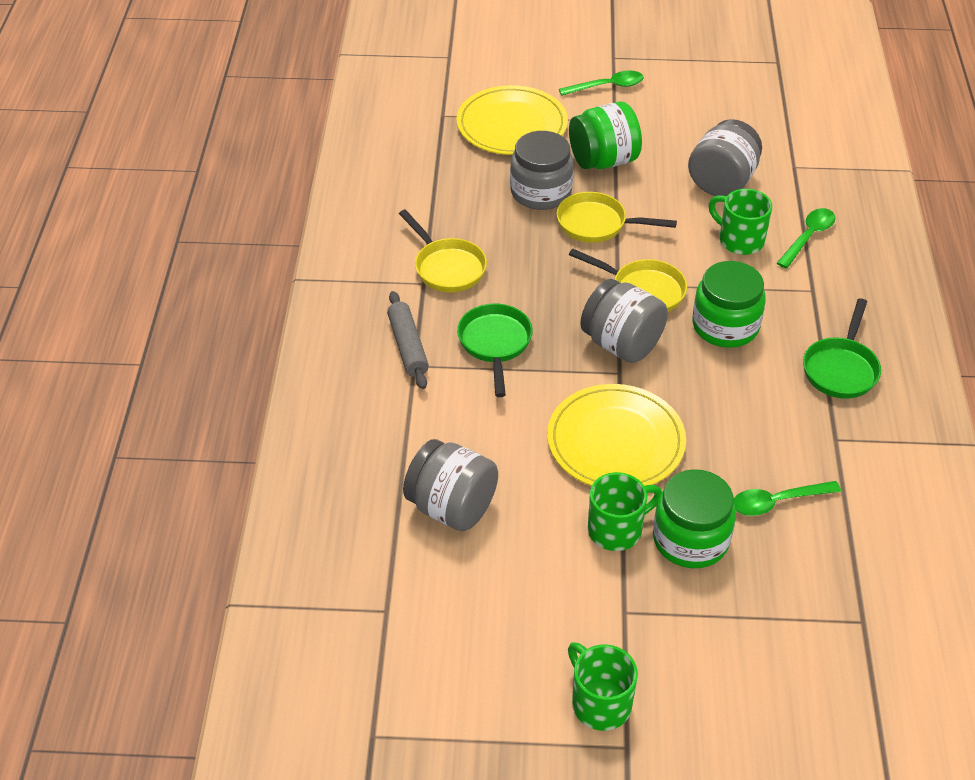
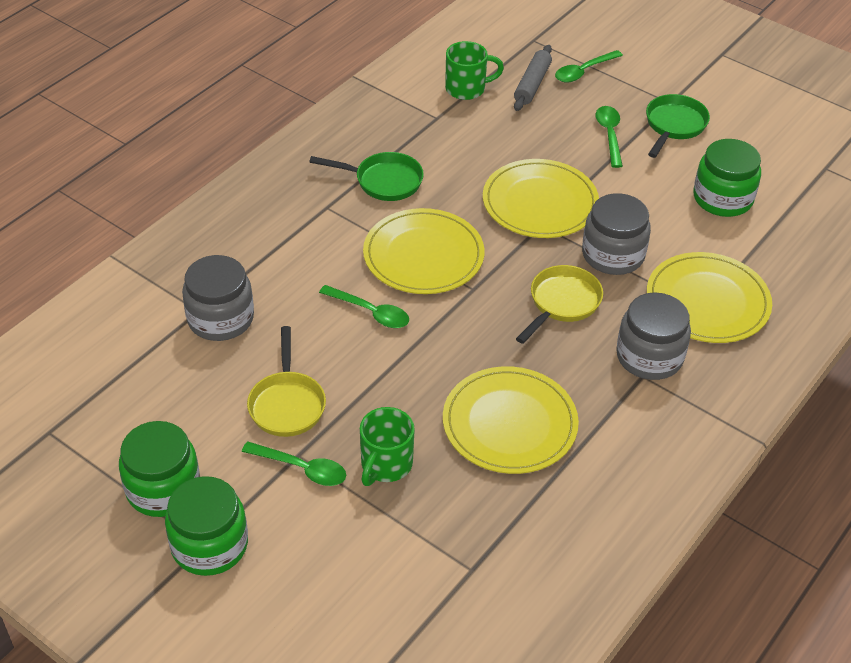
green mug: 3 -> 2
green spoon: 3 -> 4
grey jar: 4 -> 3
yellow pan: 3 -> 2
yellow plate: 2 -> 4

